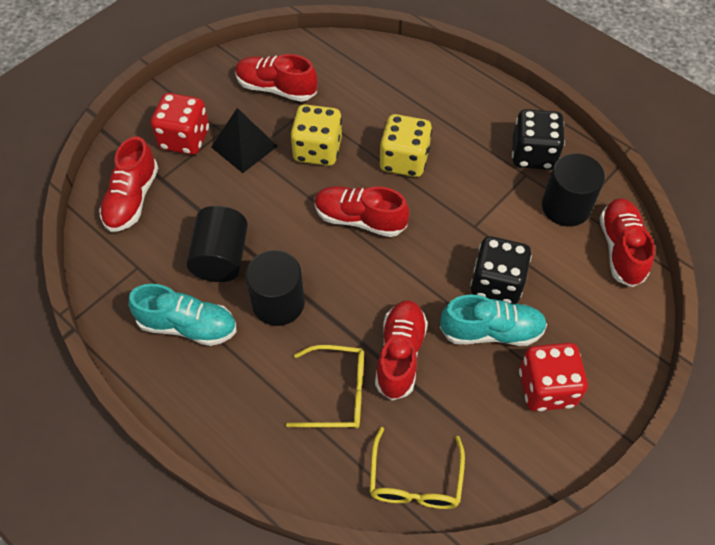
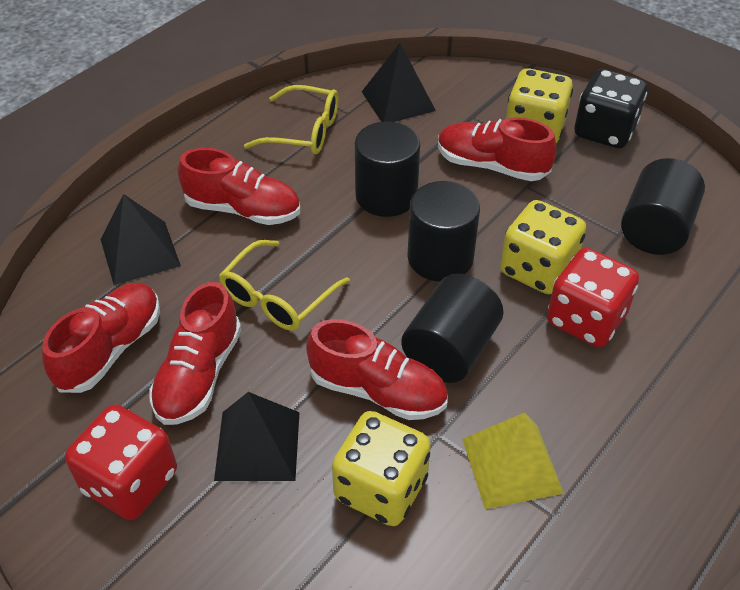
black cylinder: 3 -> 4
black dice: 2 -> 1
black pyramid: 1 -> 3
turquoise shoe: 2 -> 0
yellow dice: 2 -> 3
yellow pyramid: 0 -> 1

